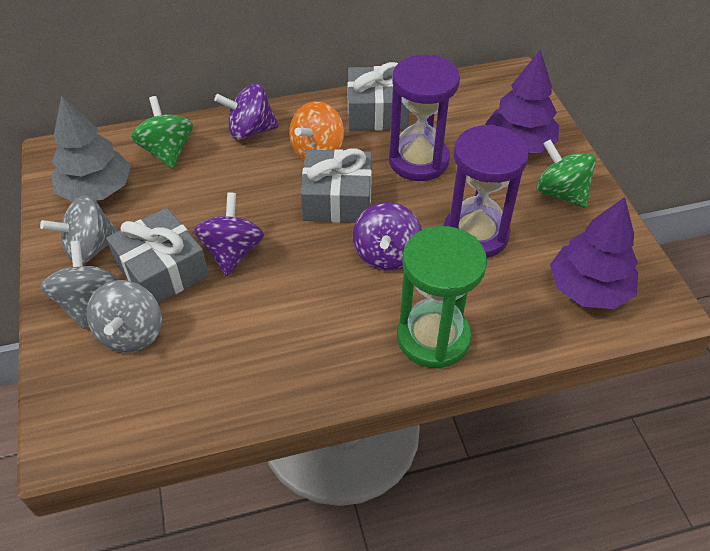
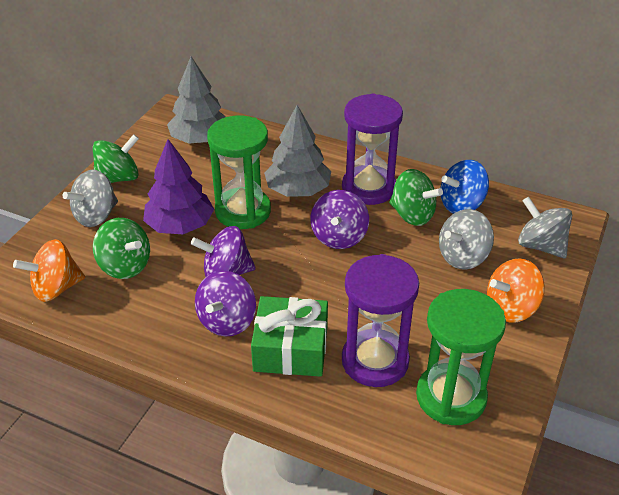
blue spinning top: 0 -> 1
green gift: 0 -> 1
green hourglass: 1 -> 2
green spinning top: 2 -> 3
grey gift: 3 -> 0
grey tree: 1 -> 2
orange spinning top: 1 -> 2
purple tree: 2 -> 1

